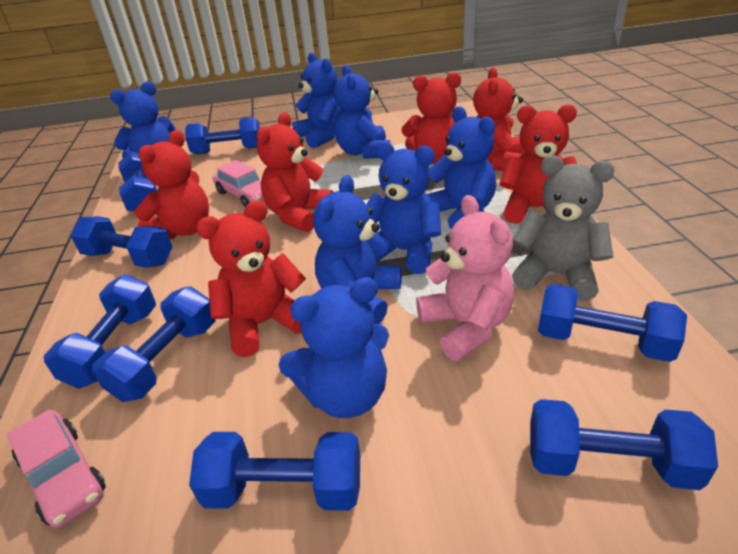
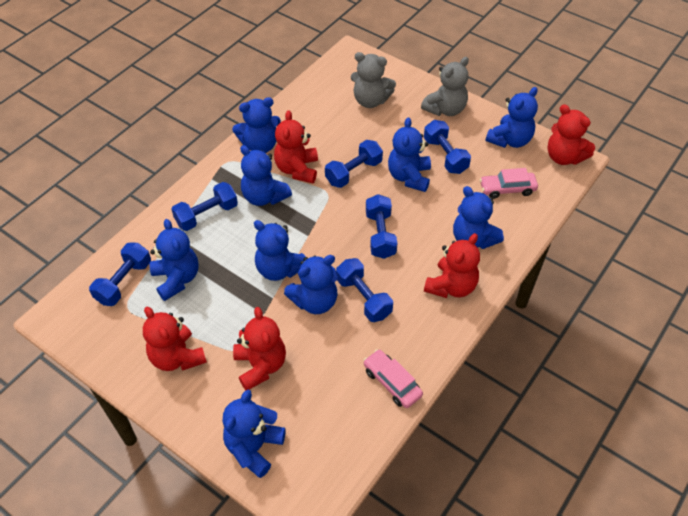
blue dumbbell: 8 -> 6
blue teddy bear: 7 -> 9
grey teddy bear: 1 -> 2
pink teddy bear: 1 -> 0
red teddy bear: 6 -> 5

